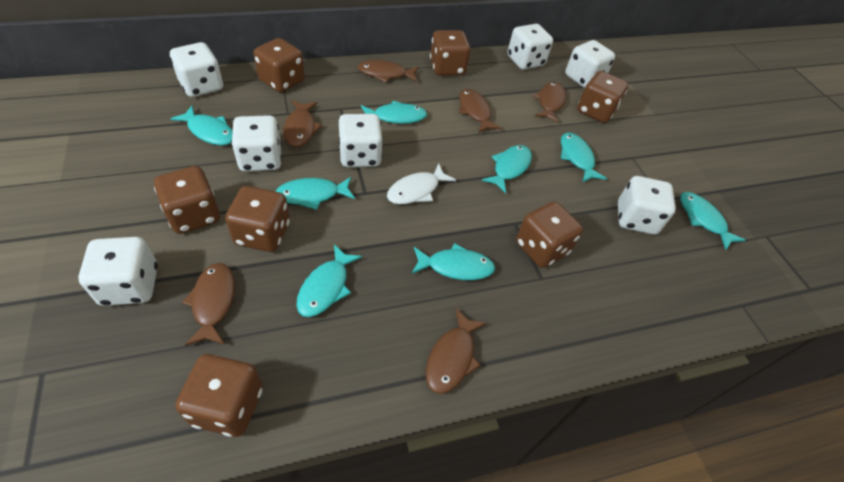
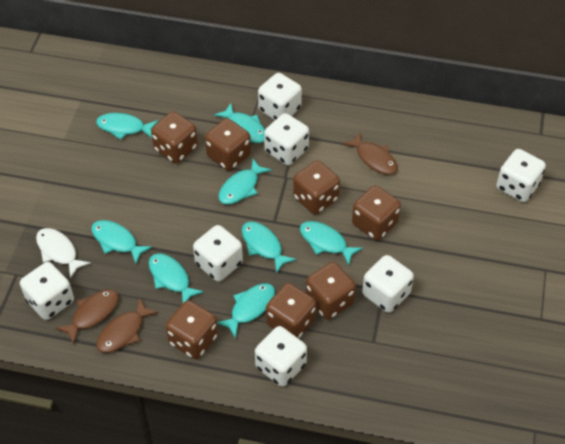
brown fish: 6 -> 3

